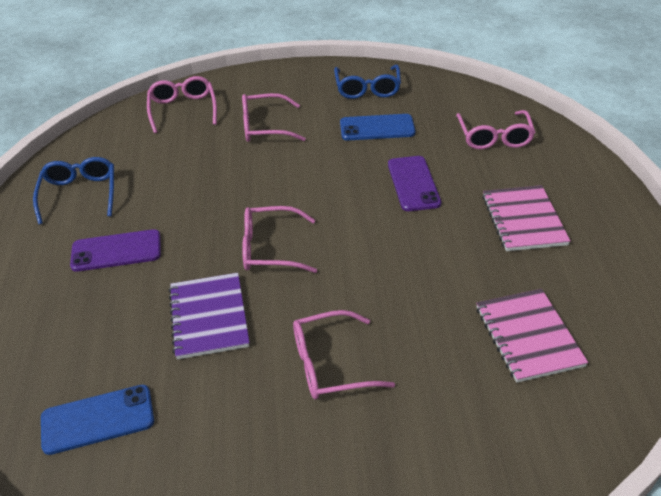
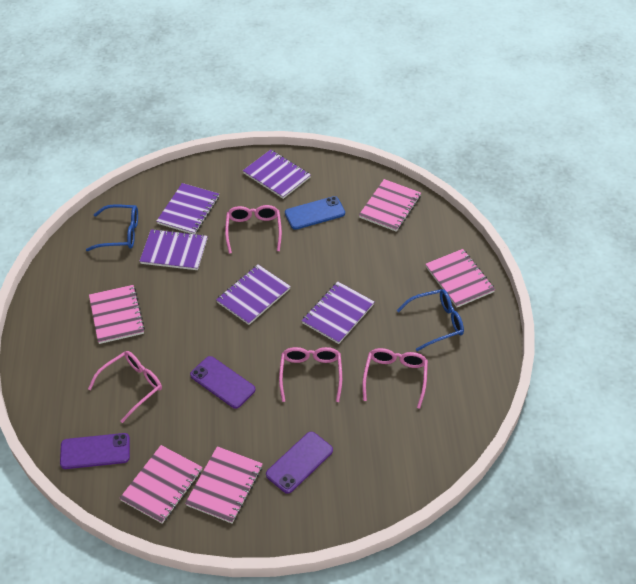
blue phone: 2 -> 1
pink glasses: 5 -> 4
pink notebook: 2 -> 5
purple notebook: 1 -> 5
purple phone: 2 -> 3

